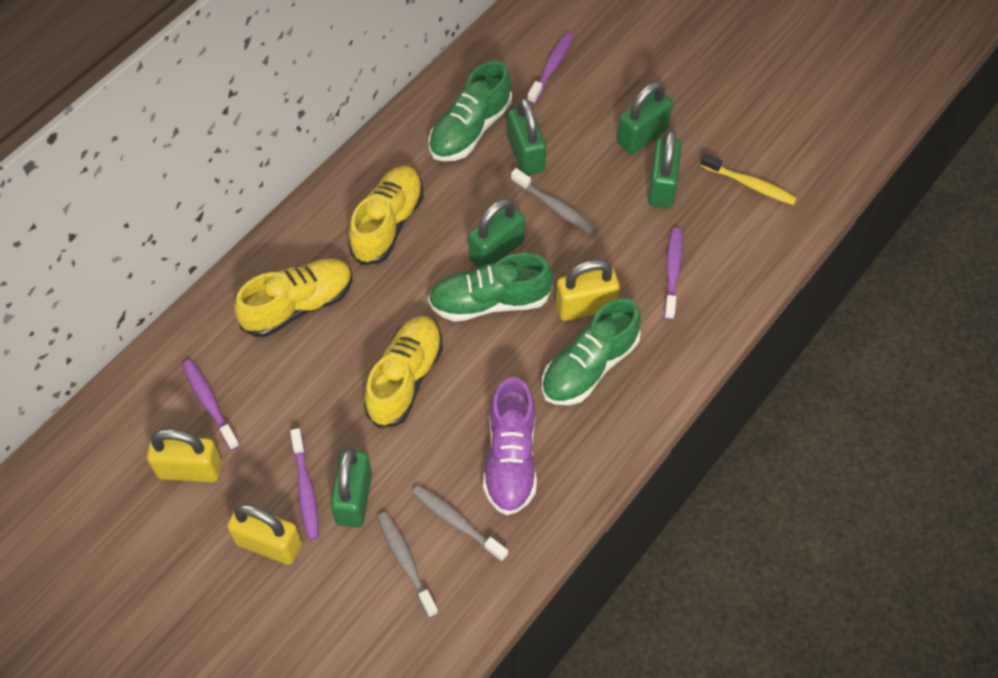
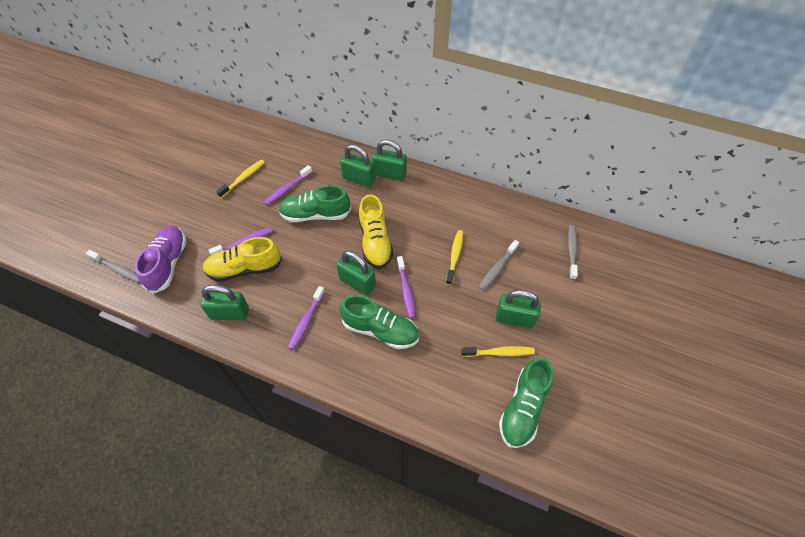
yellow padlock: 3 -> 0
yellow shoe: 3 -> 2
yellow toothbrush: 1 -> 3

